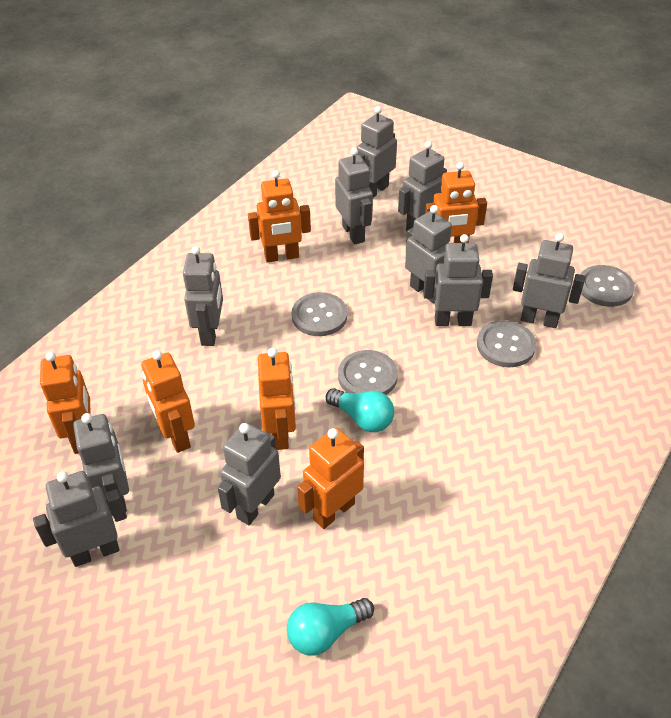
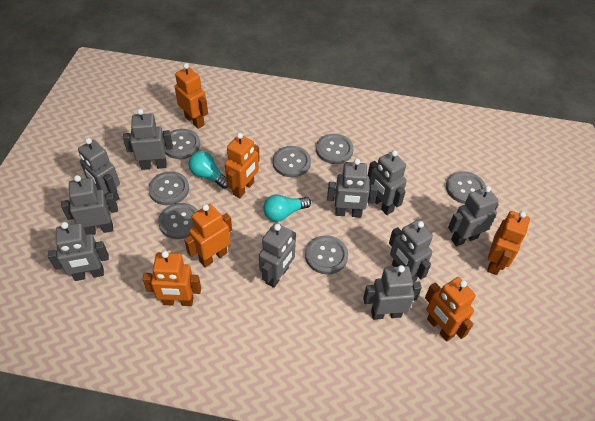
grey button: 4 -> 7

